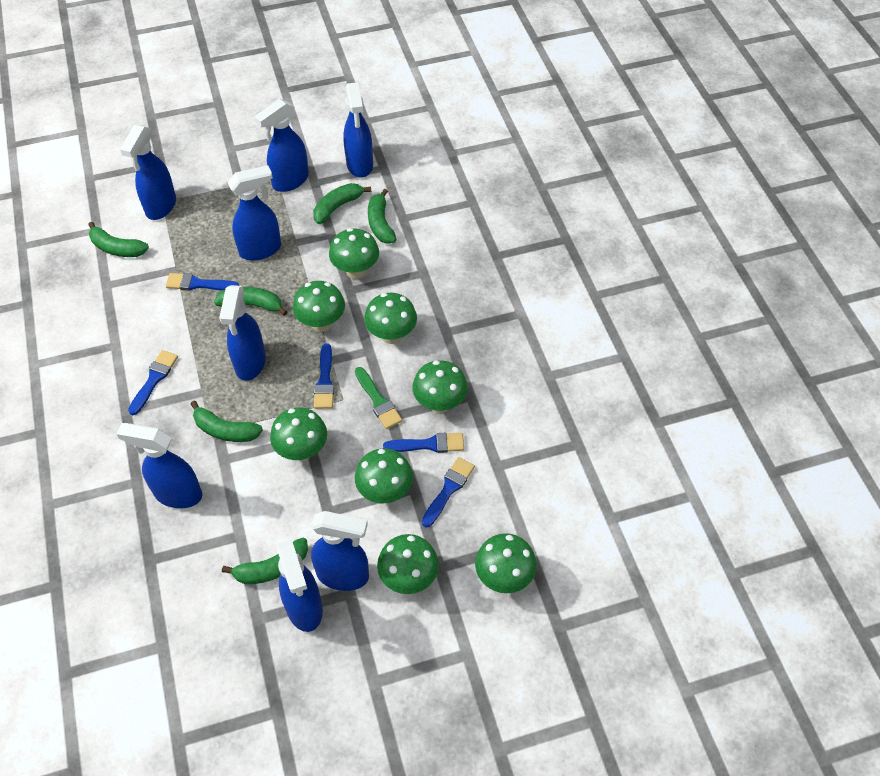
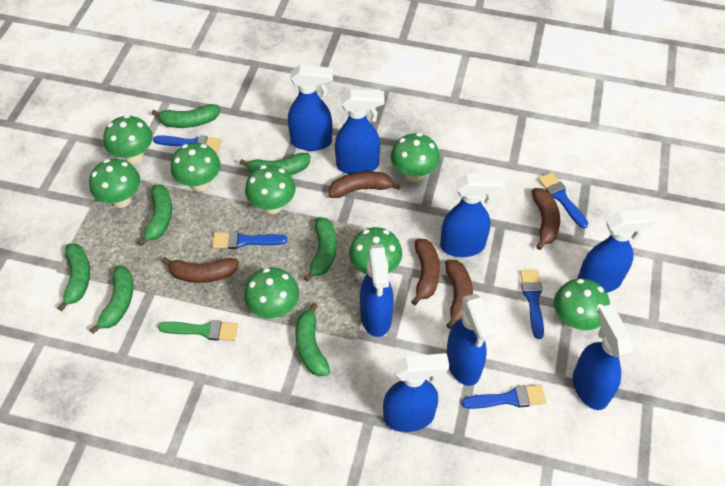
brown banana: 0 -> 5
green banana: 6 -> 7

